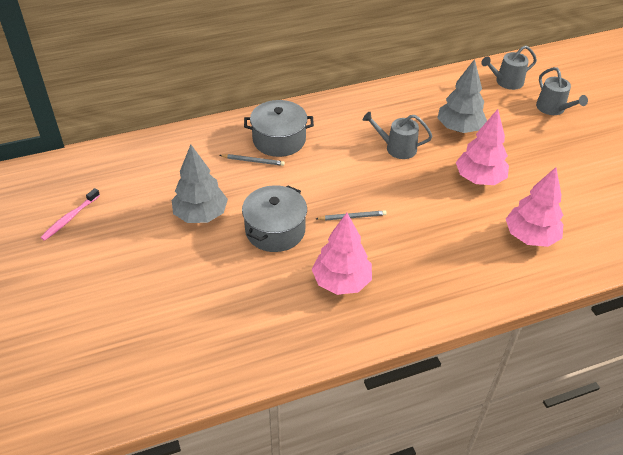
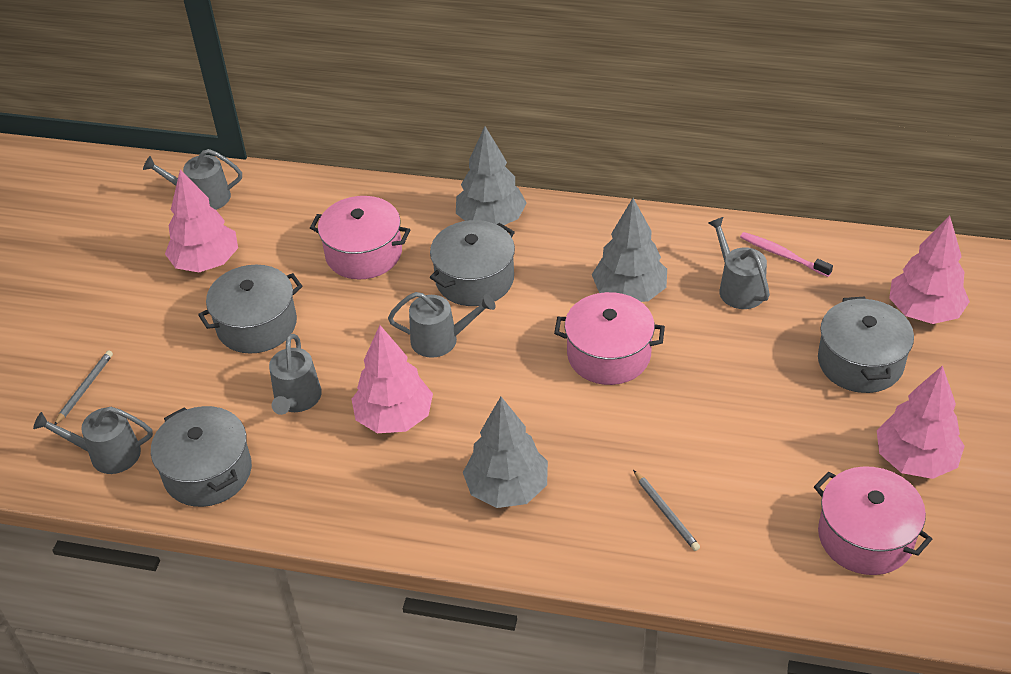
grey pot: 2 -> 4
grey tree: 2 -> 3
grey watering can: 3 -> 5
pink pot: 0 -> 3
pink tree: 3 -> 4

